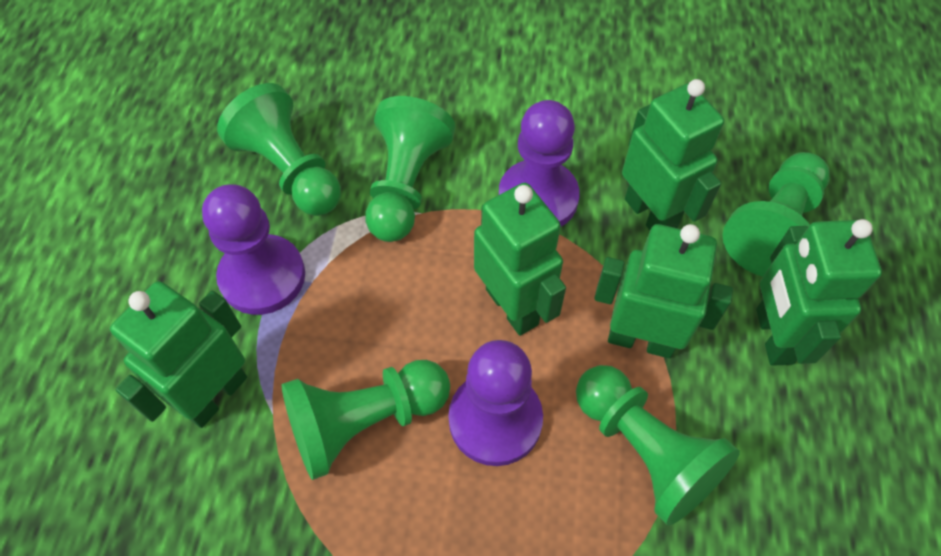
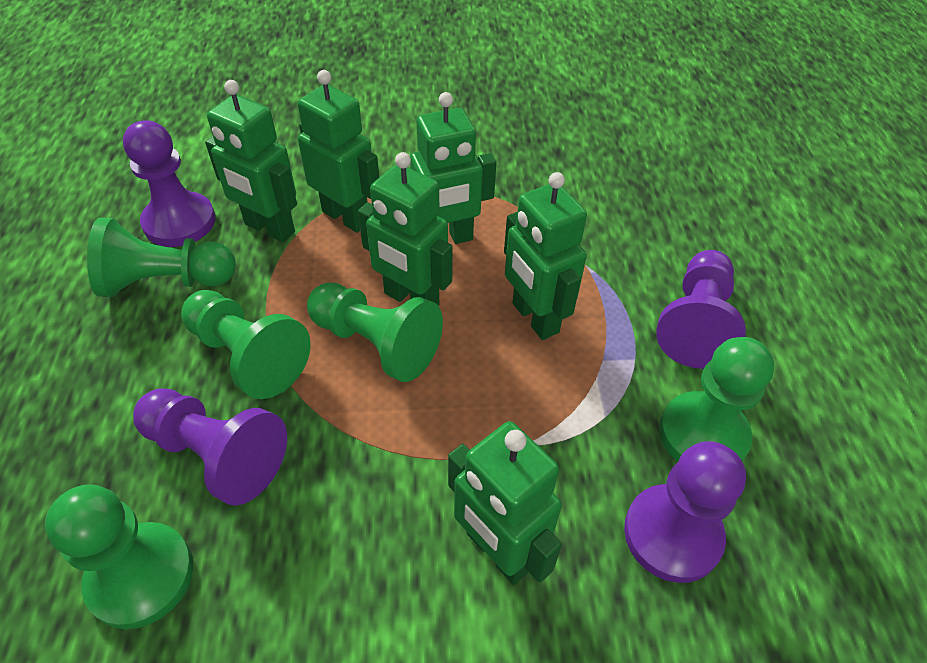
green robot: 5 -> 6
purple pawn: 3 -> 4

